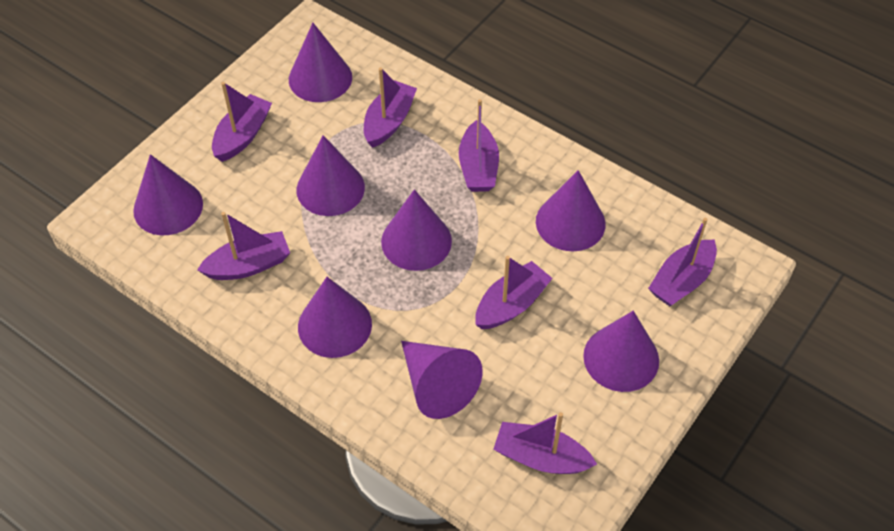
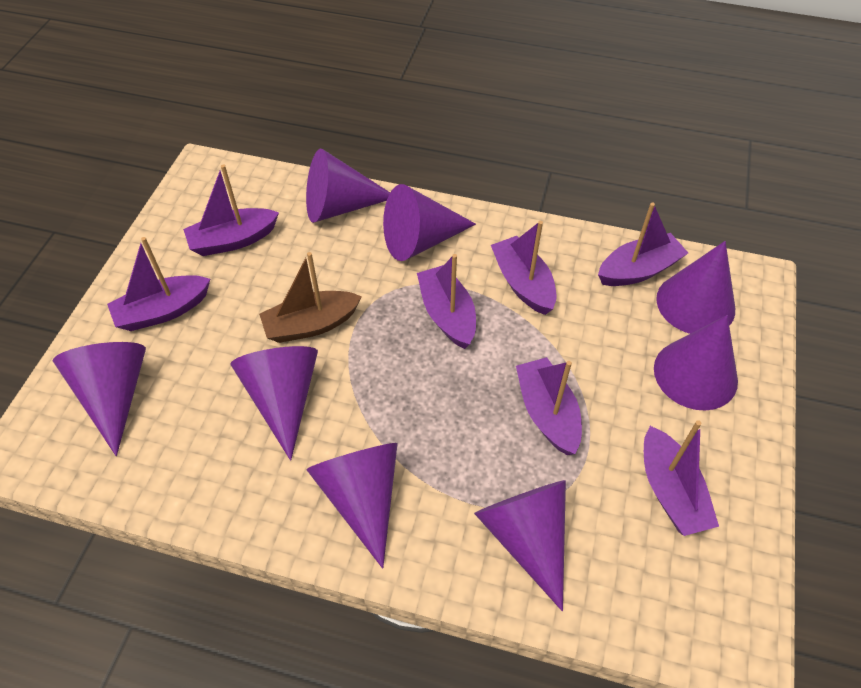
brown boat: 0 -> 1

